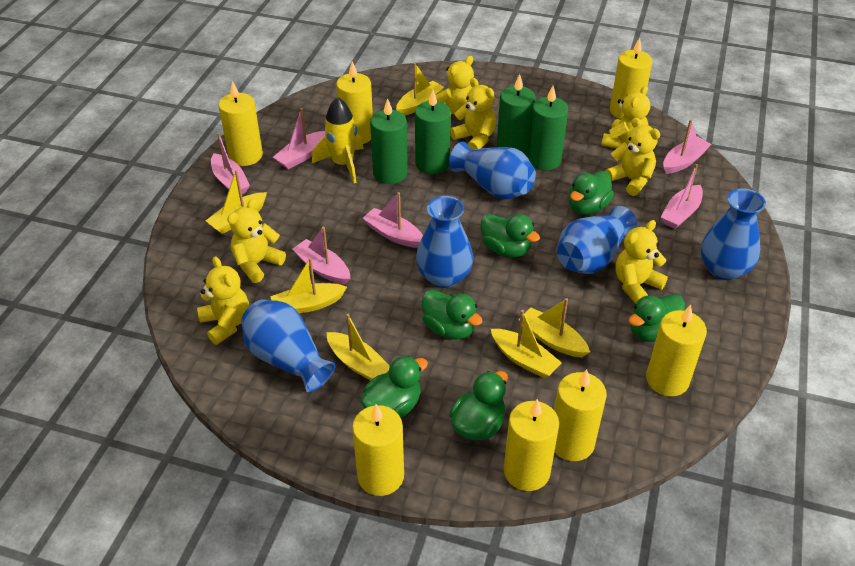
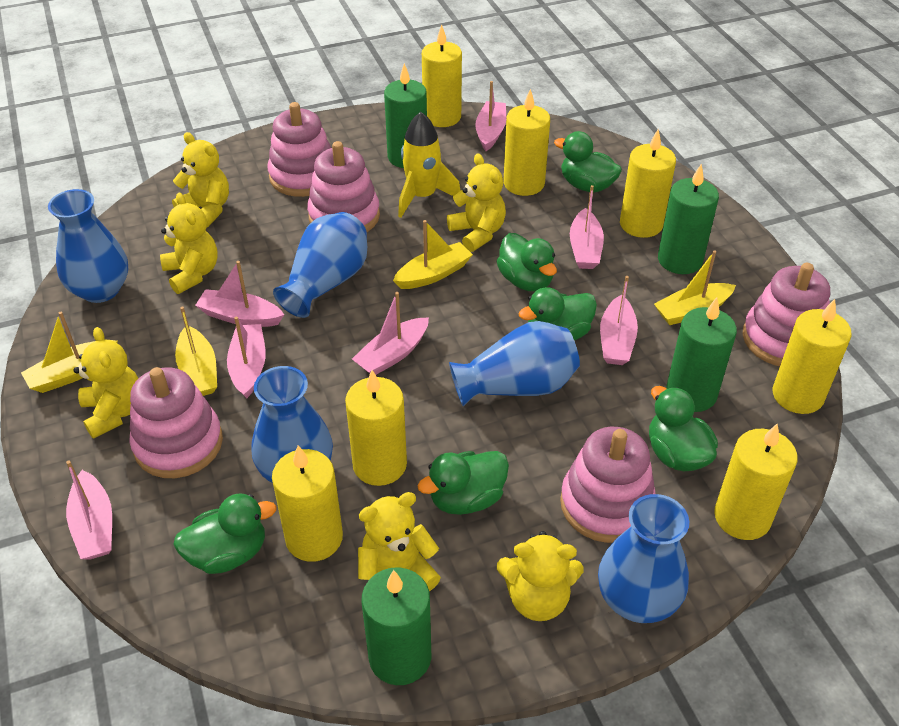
pink boat: 6 -> 7
pink stacking toy: 0 -> 5
yellow boat: 6 -> 4
yellow teddy bear: 7 -> 6

